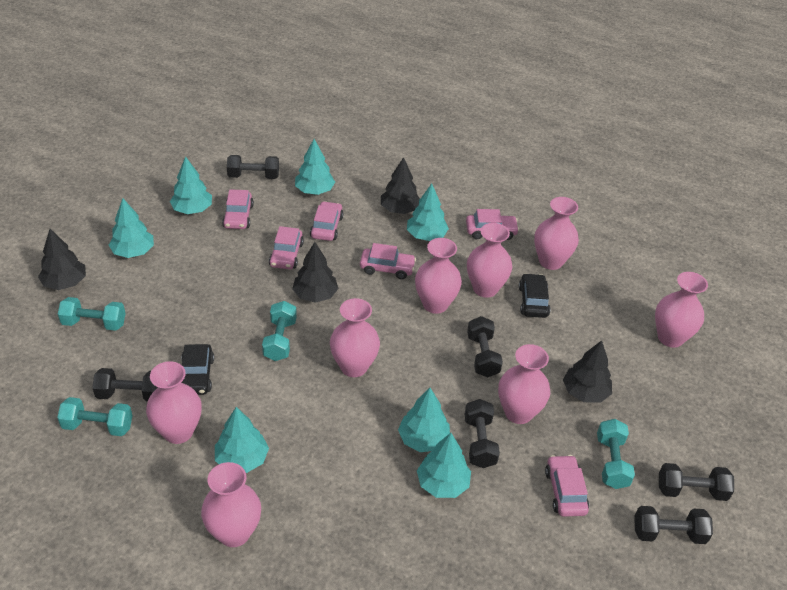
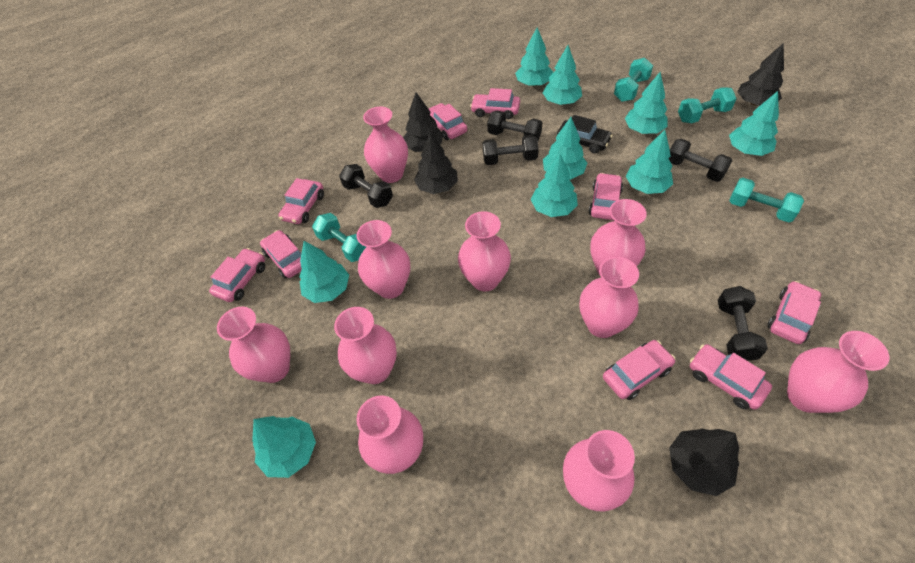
black car: 2 -> 1
black dumbbell: 6 -> 5
pink car: 6 -> 9
pink vase: 8 -> 10
turquoise tree: 7 -> 9

